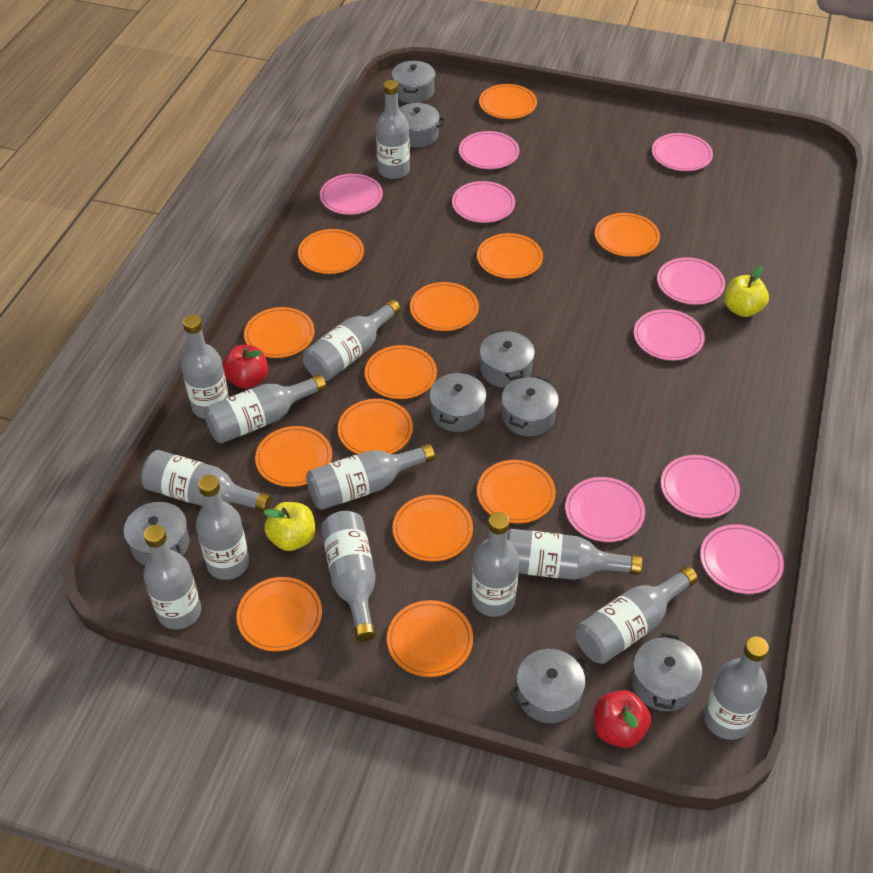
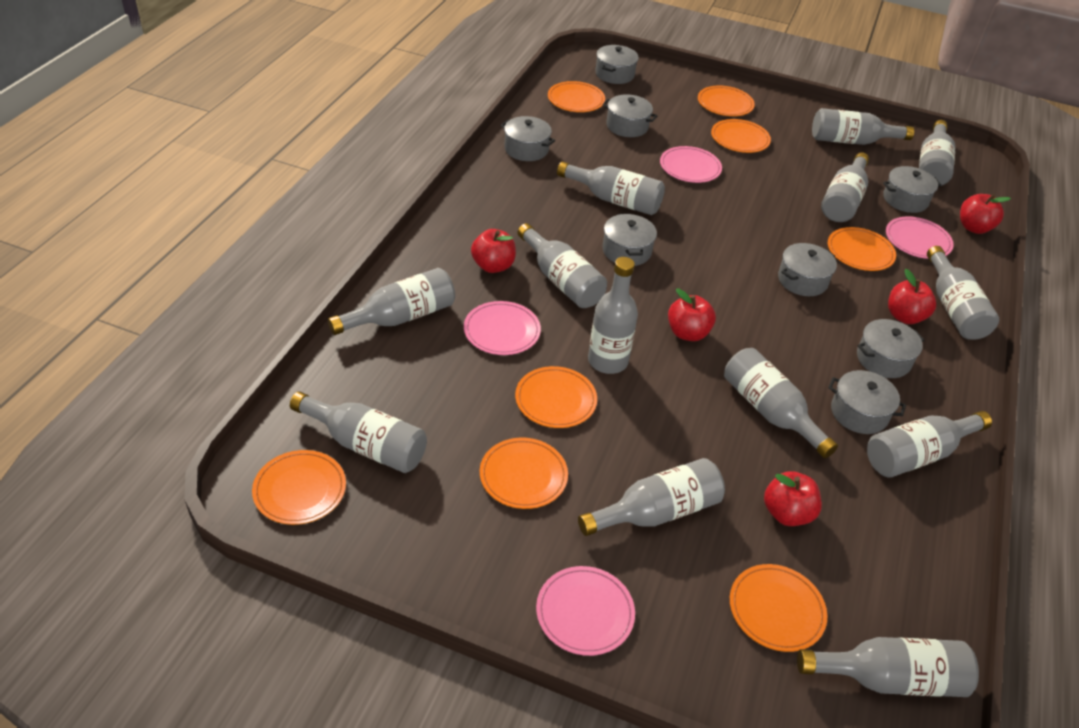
orange plate: 13 -> 8
pink plate: 9 -> 4
red apple: 2 -> 5
yellow apple: 2 -> 0

